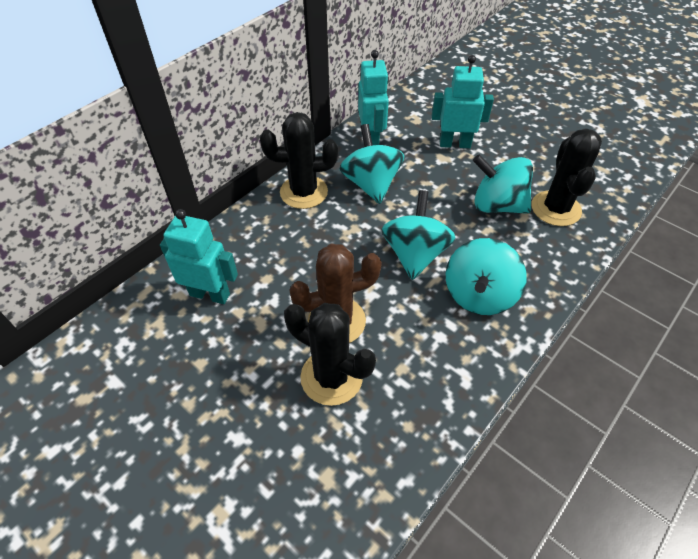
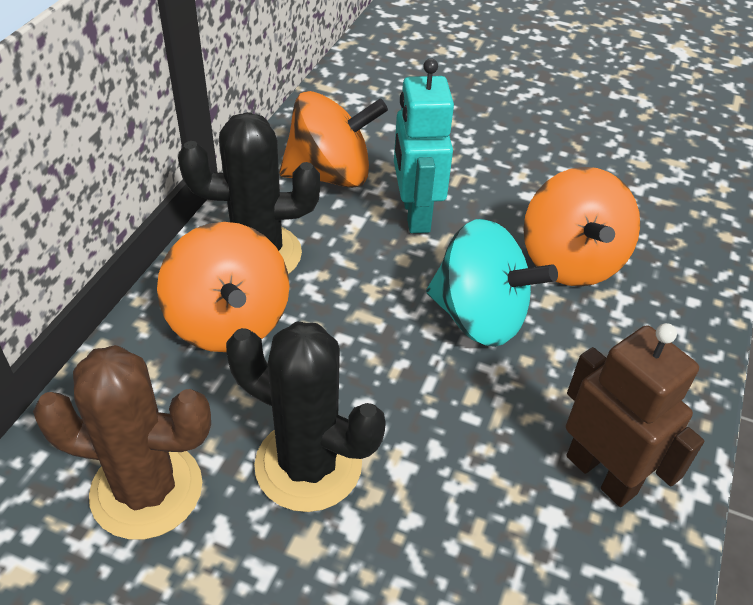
black cactus: 3 -> 2
brown robot: 0 -> 1
orange spinning top: 0 -> 3
turquoise robot: 3 -> 1
turquoise spinning top: 4 -> 1

